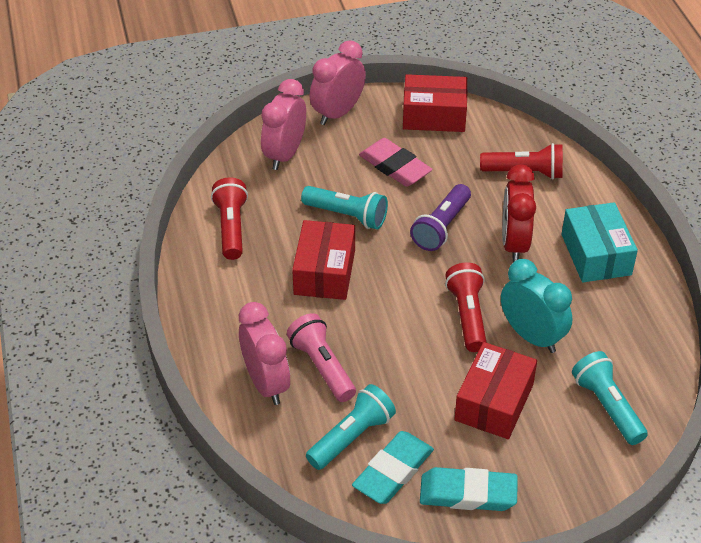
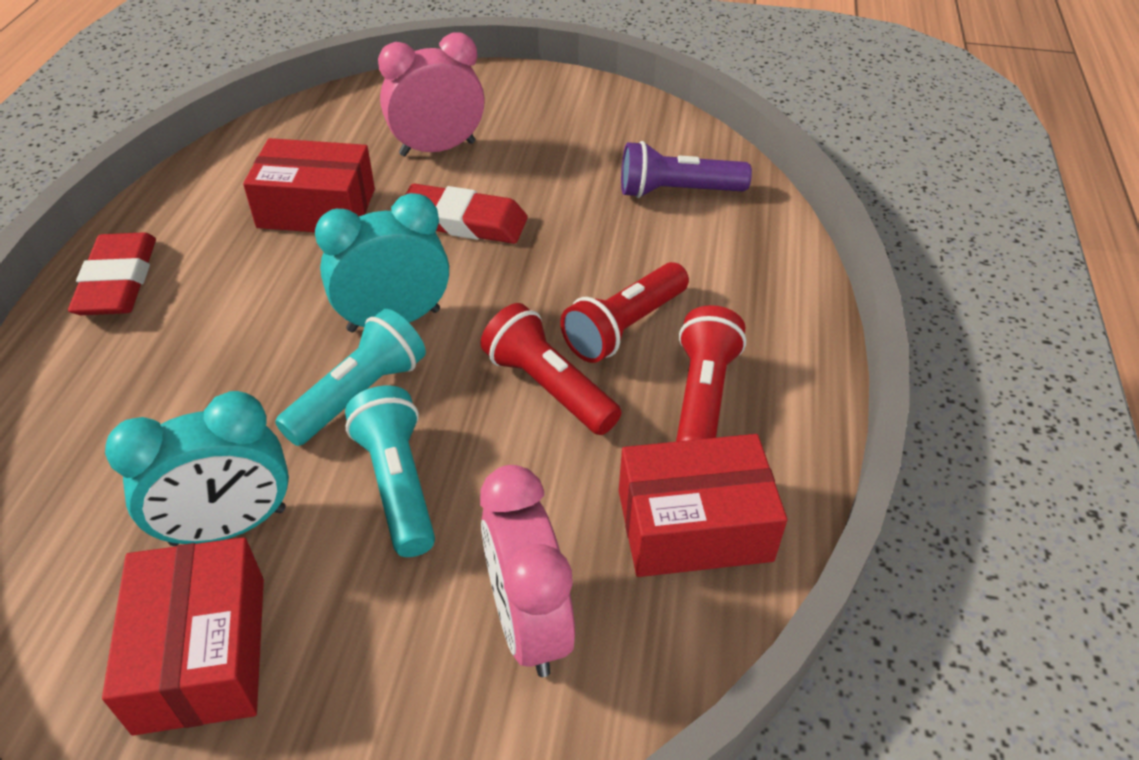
pink clock: 3 -> 2
pink eraser: 1 -> 0
pink flashlight: 1 -> 0
red clock: 1 -> 0
red eraser: 0 -> 2
turquoise box: 1 -> 0
turquoise clock: 1 -> 2
turquoise eraser: 2 -> 0
turquoise flashlight: 3 -> 2

